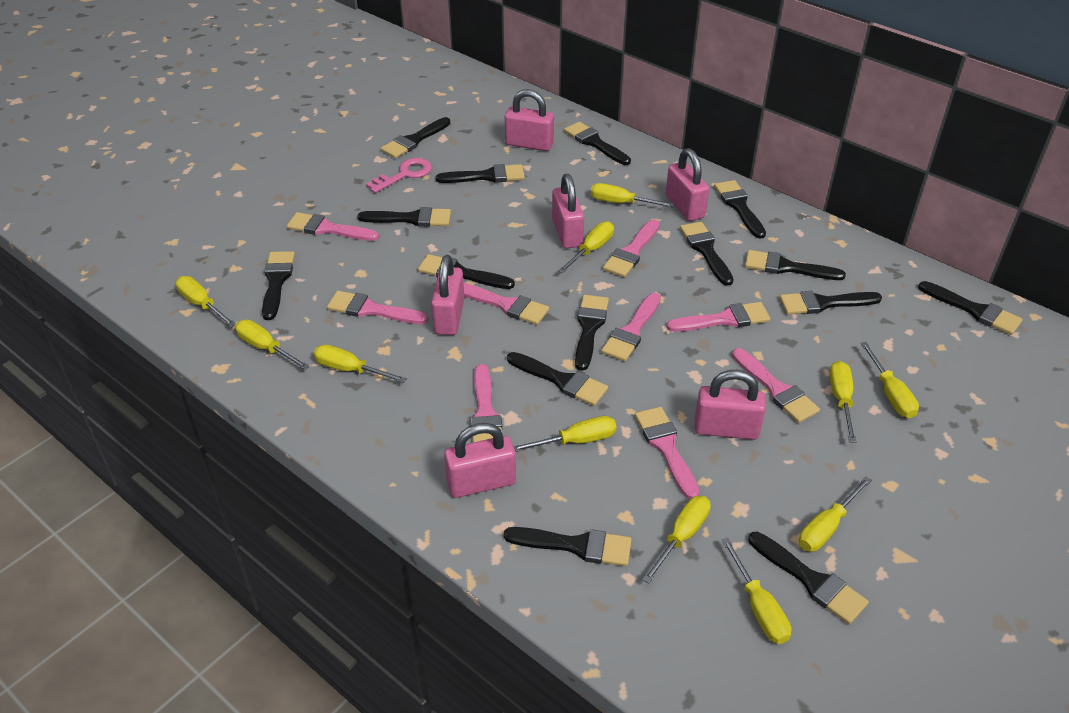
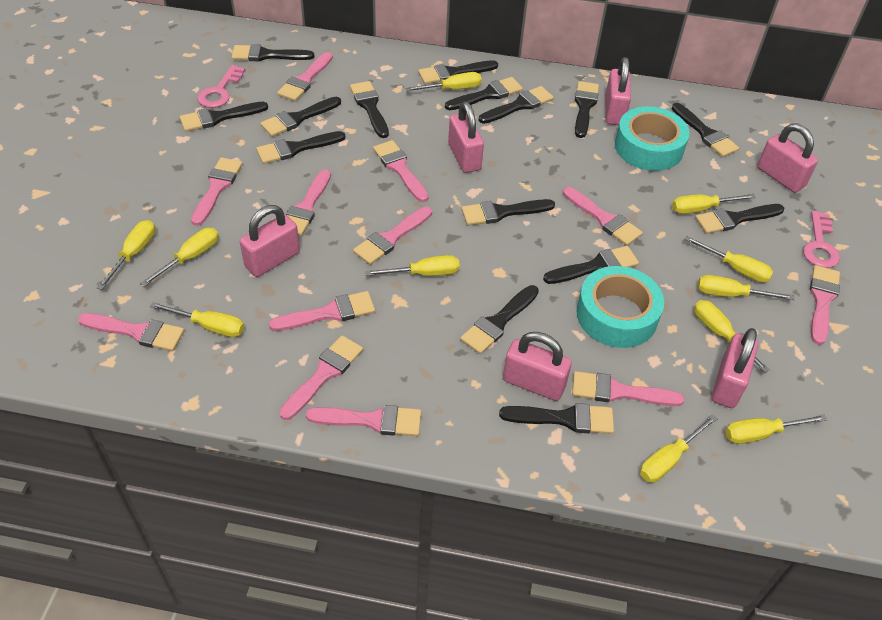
pink brush: 9 -> 12
pink key: 1 -> 2
turquoise tape: 0 -> 2

